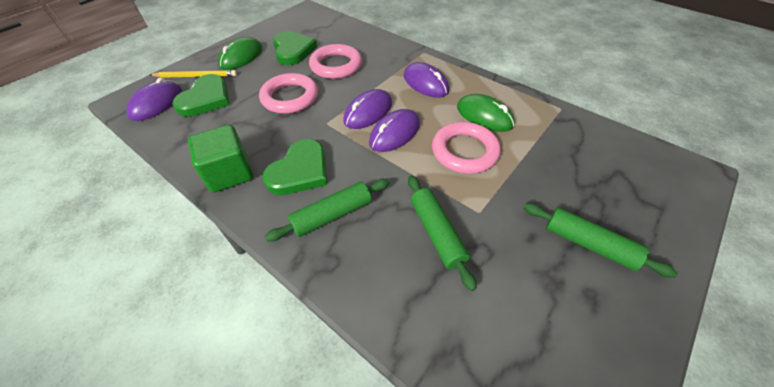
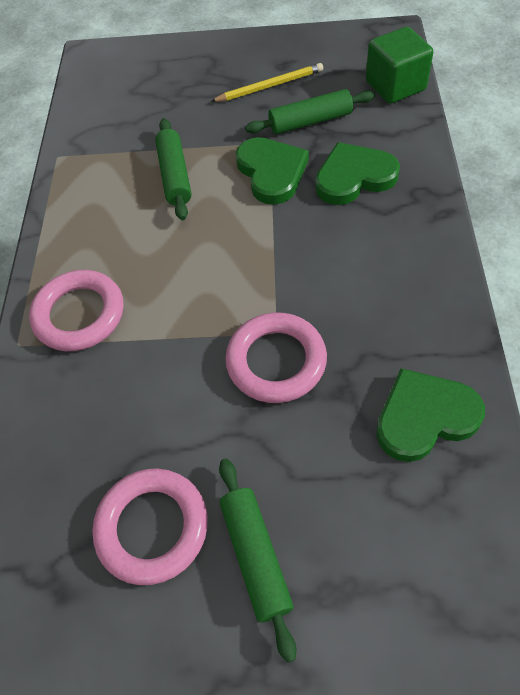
green mouse: 2 -> 0
purple mouse: 4 -> 0

